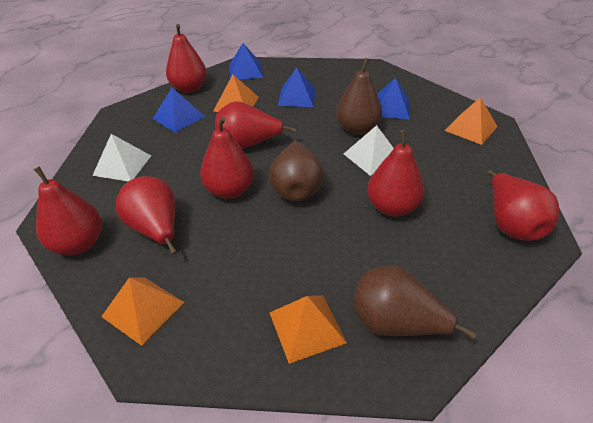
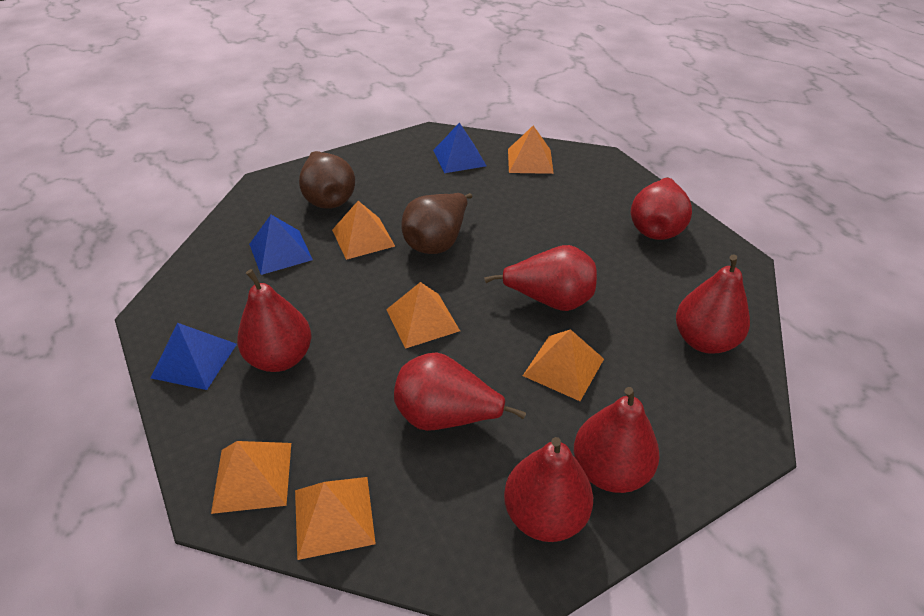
blue pyramid: 4 -> 3
brown pear: 3 -> 2
orange pyramid: 4 -> 6
white pyramid: 2 -> 0

